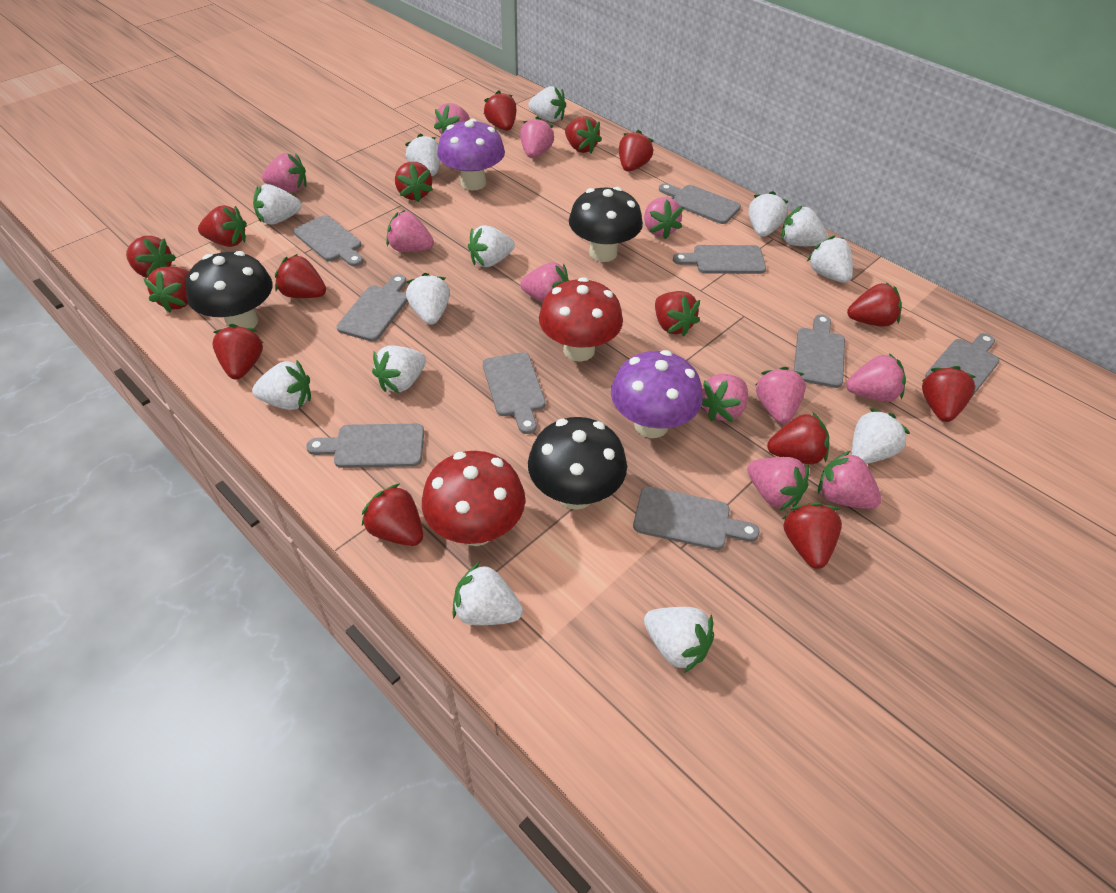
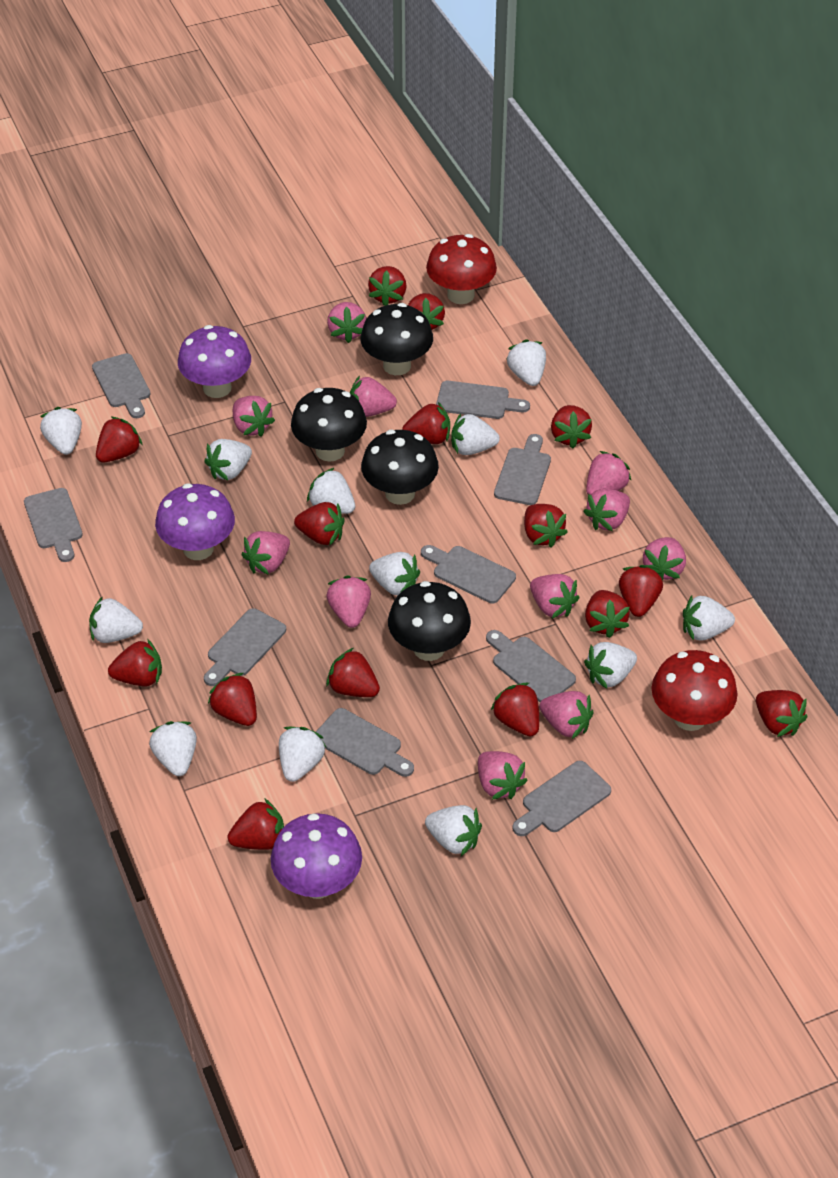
black mushroom: 3 -> 4
purple mushroom: 2 -> 3
white strawberry: 13 -> 12

